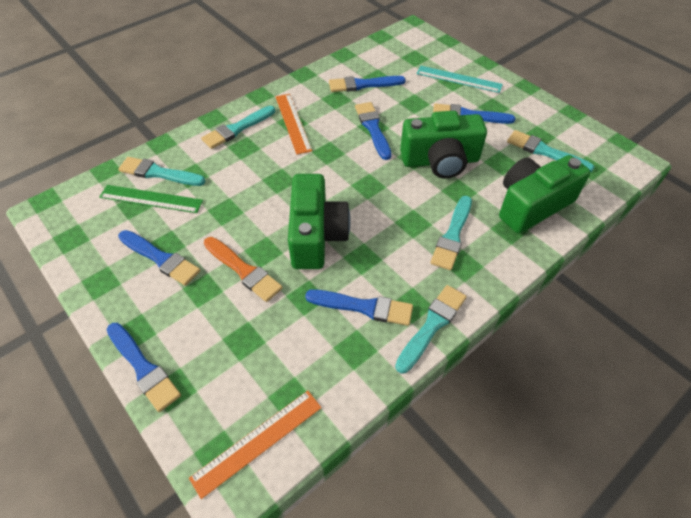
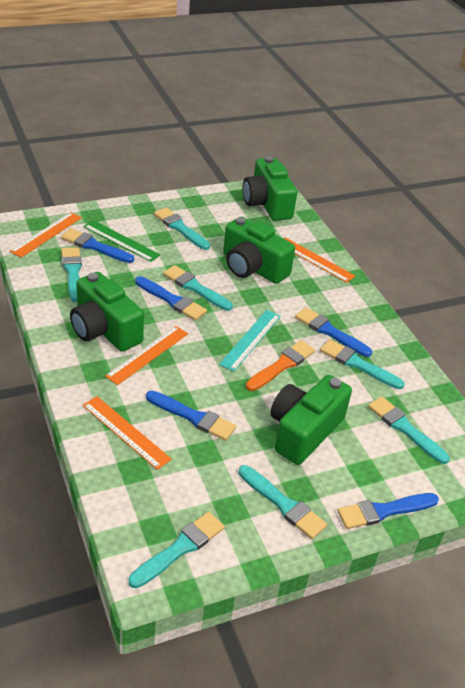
blue brush: 6 -> 5
green camera: 3 -> 4
orange ruler: 2 -> 4
turquoise brush: 5 -> 7

